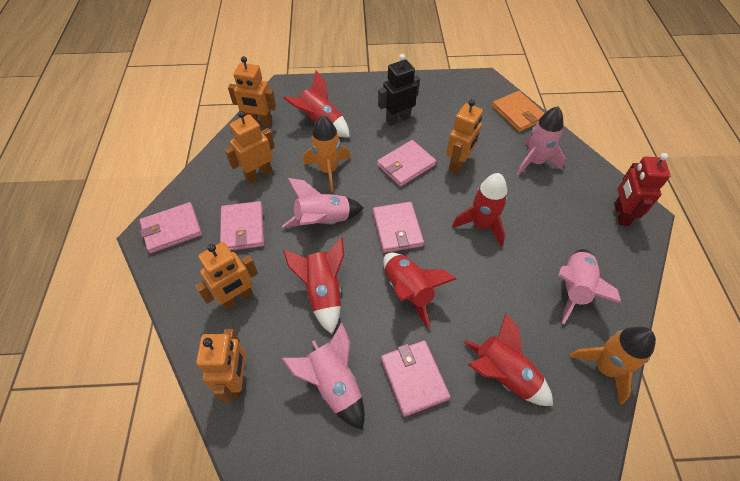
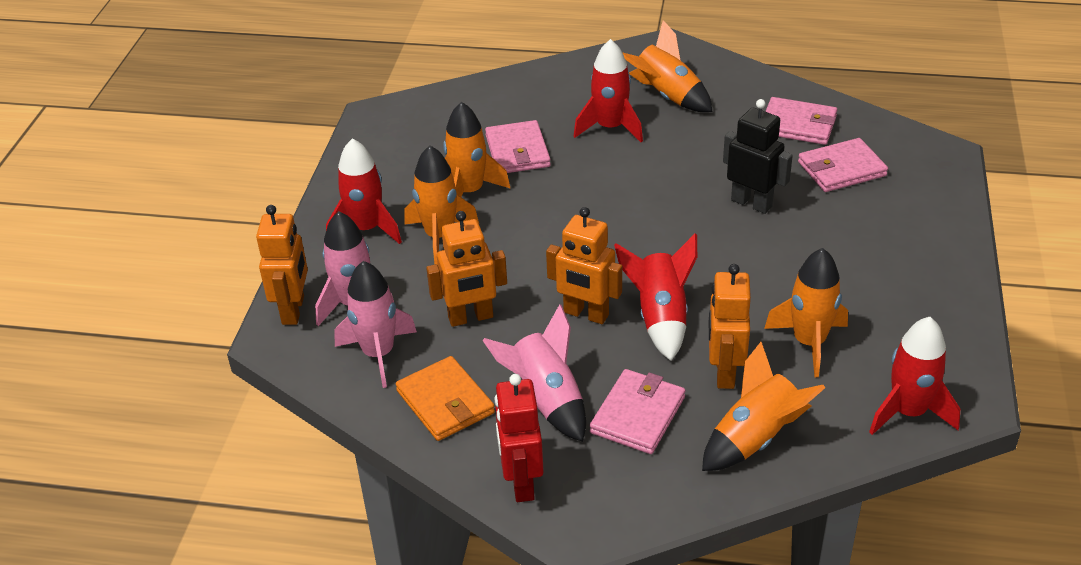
orange robot: 5 -> 4
orange rocket: 2 -> 5
pink rocket: 4 -> 3
pink wallet: 5 -> 4
red rocket: 5 -> 4

